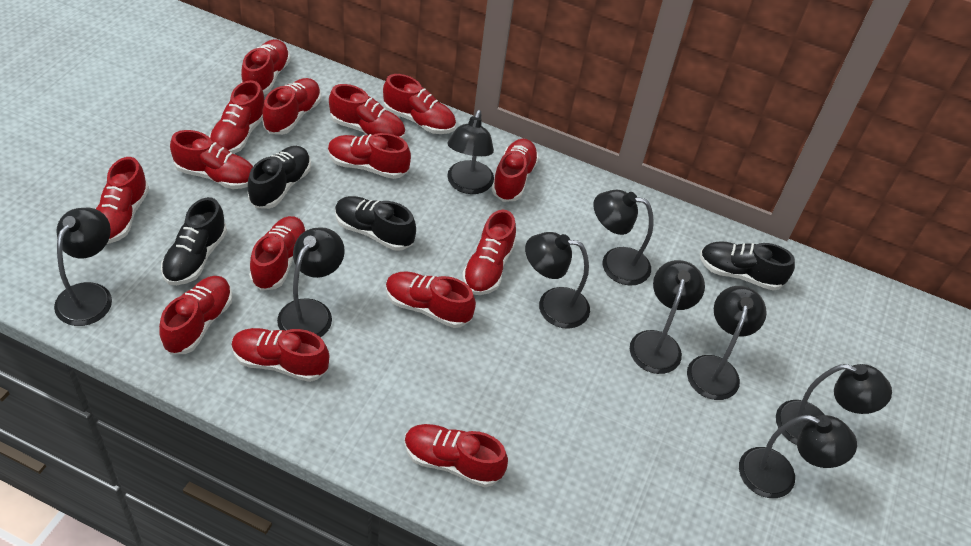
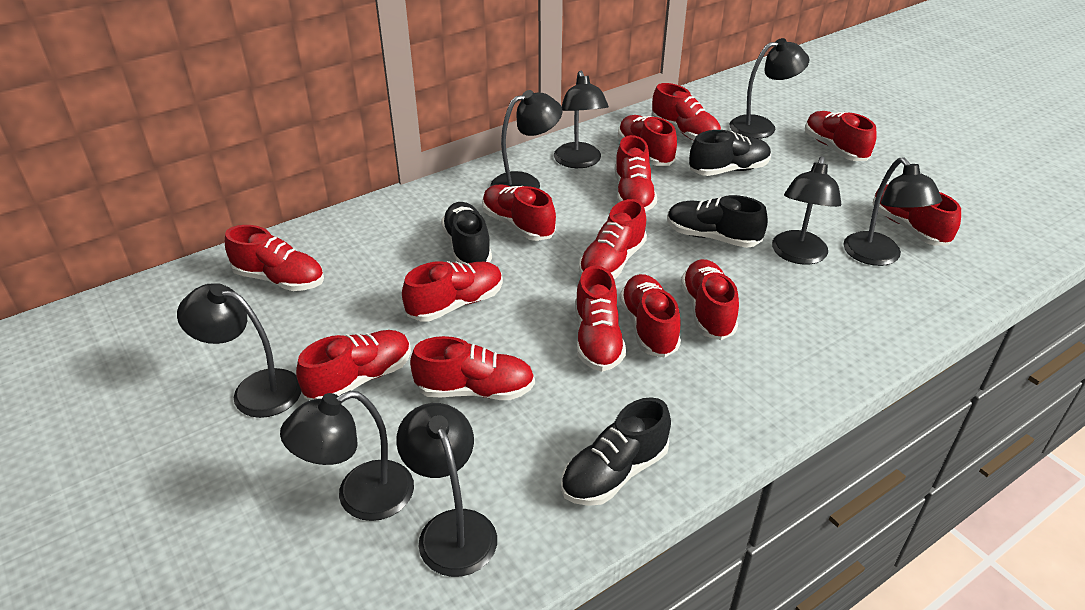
black lamp: 9 -> 8
red shoe: 15 -> 14

